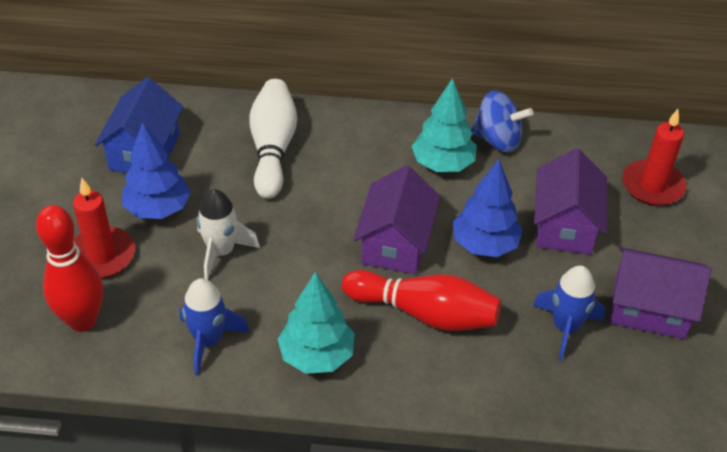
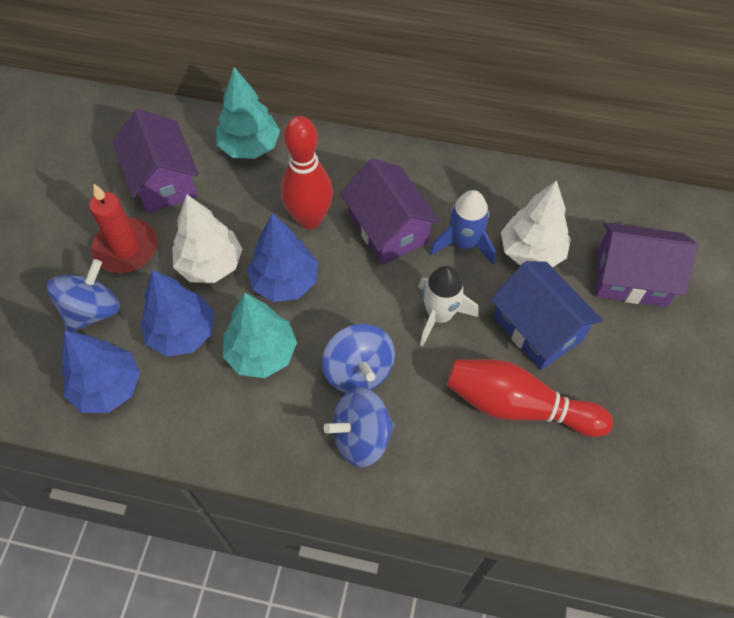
blue rocket: 2 -> 1
blue spinning top: 1 -> 3
blue tree: 2 -> 3
red candle: 2 -> 1
white bowling pin: 1 -> 0
white tree: 0 -> 2

